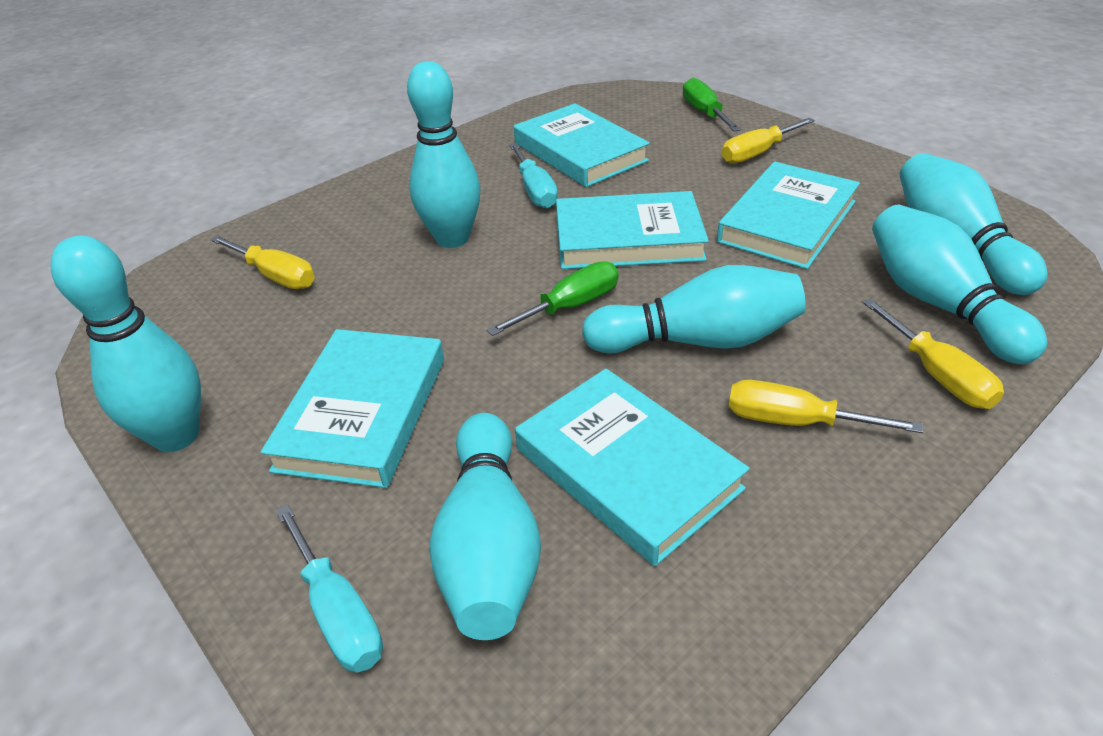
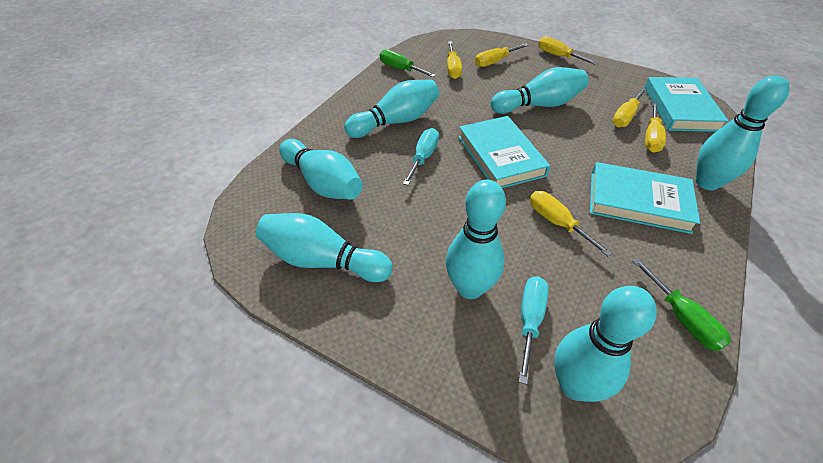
turquoise book: 5 -> 3
turquoise bowling pin: 6 -> 7
yellow screwdriver: 4 -> 6

